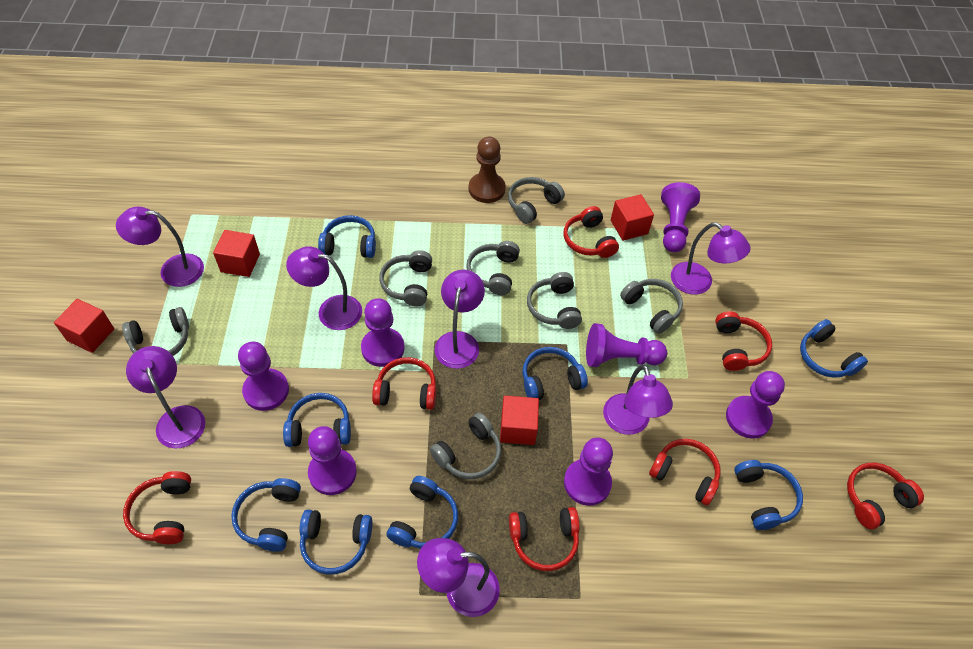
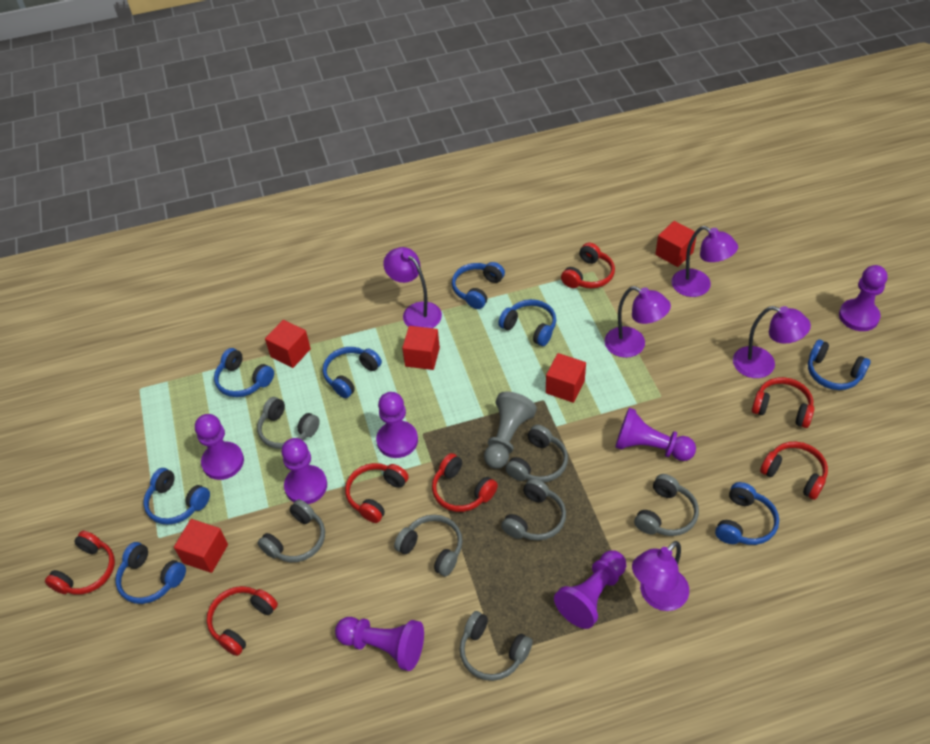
brown pawn: 1 -> 0
grey pawn: 0 -> 1
purple lamp: 7 -> 5
red cube: 4 -> 5

